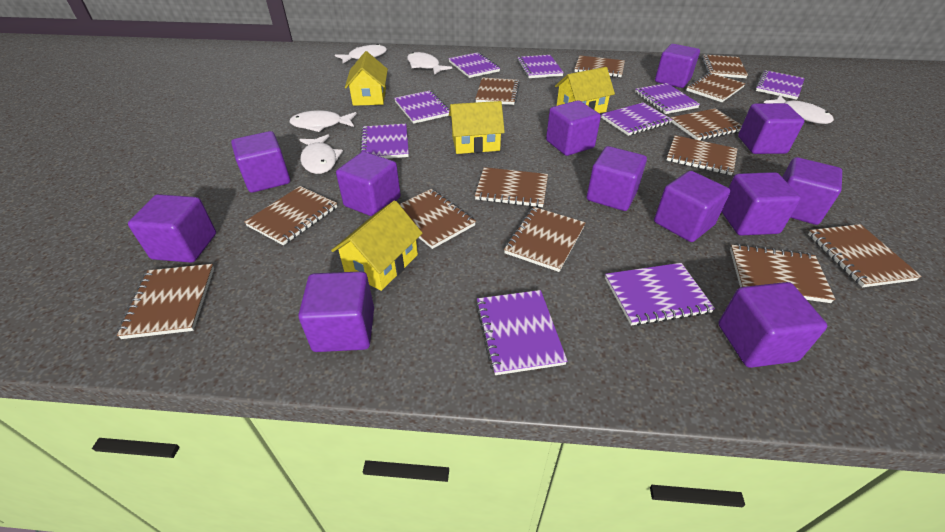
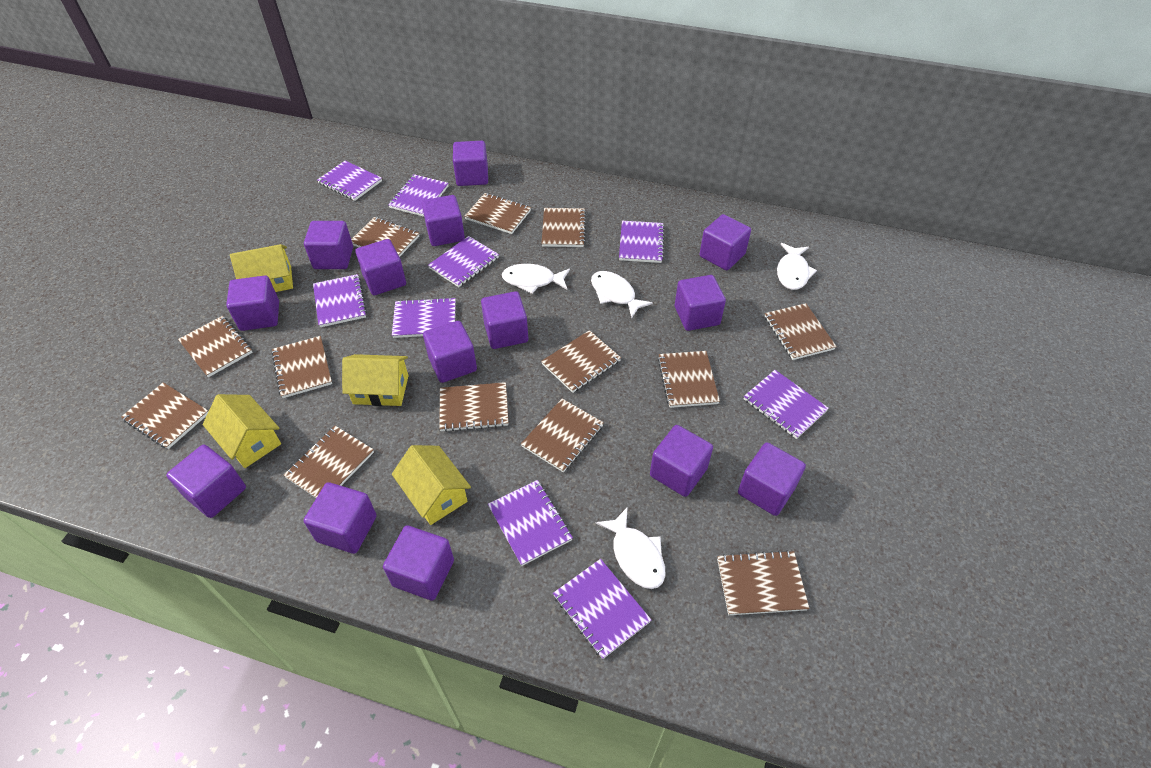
purple cube: 12 -> 14
white fish: 5 -> 4

